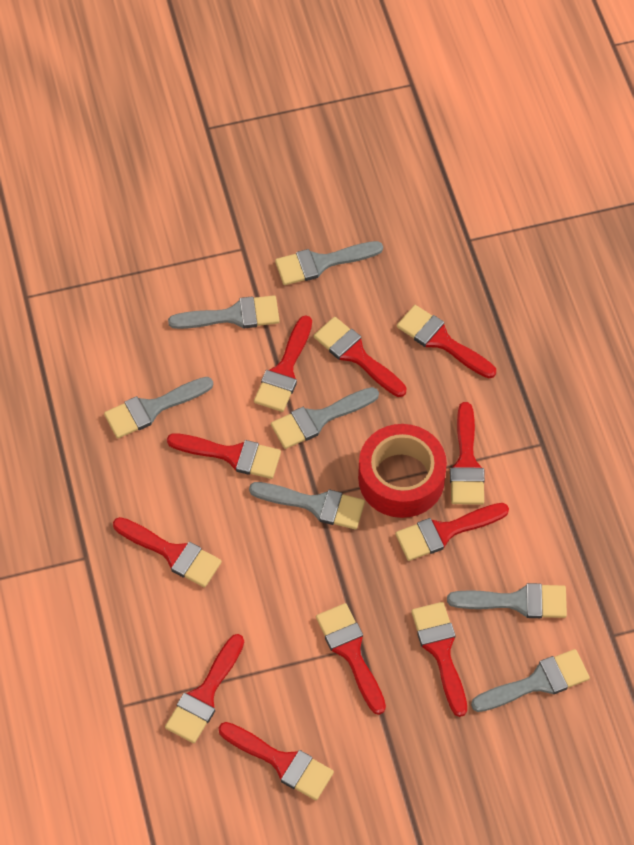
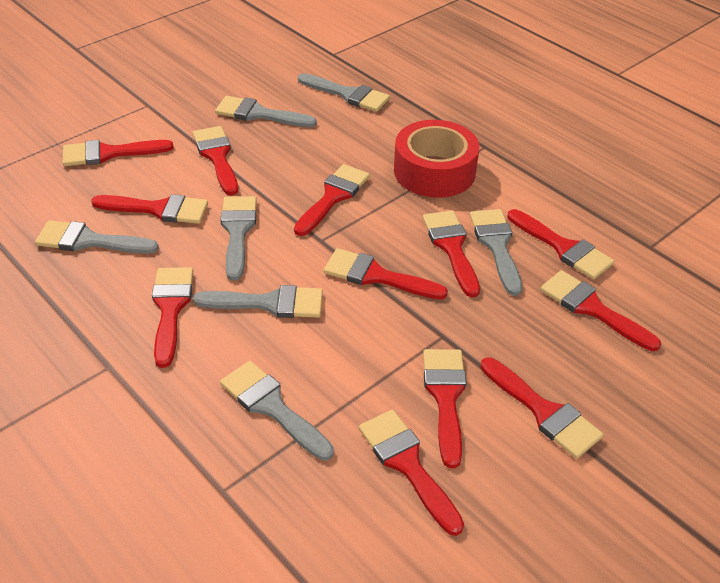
red brush: 11 -> 12

